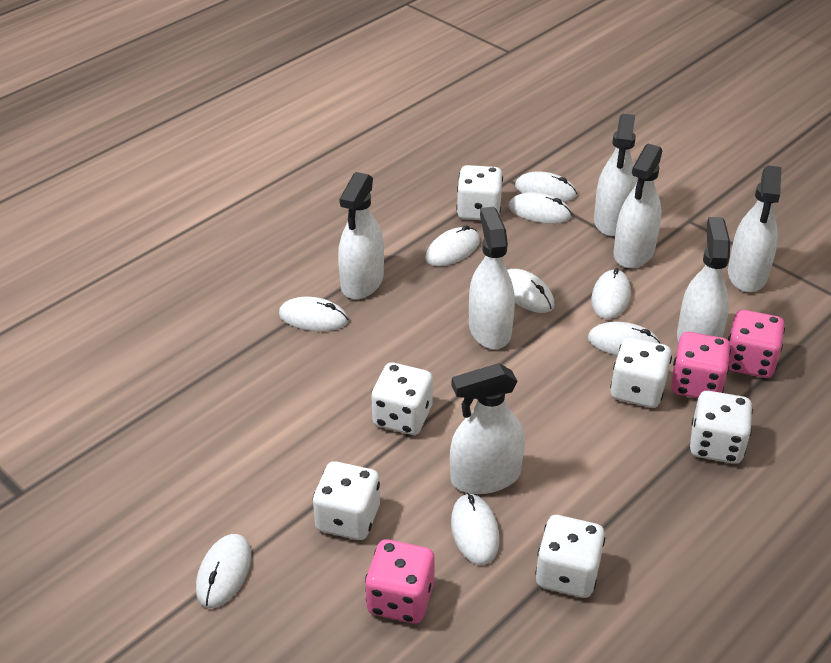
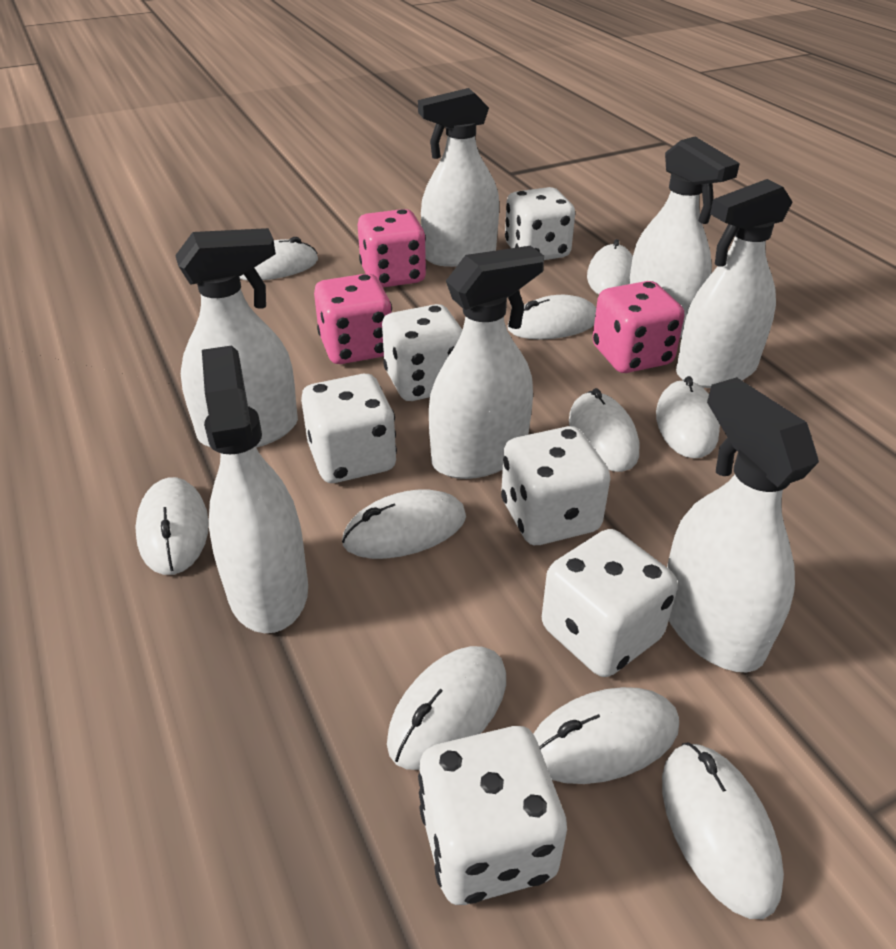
white mouse: 9 -> 10

